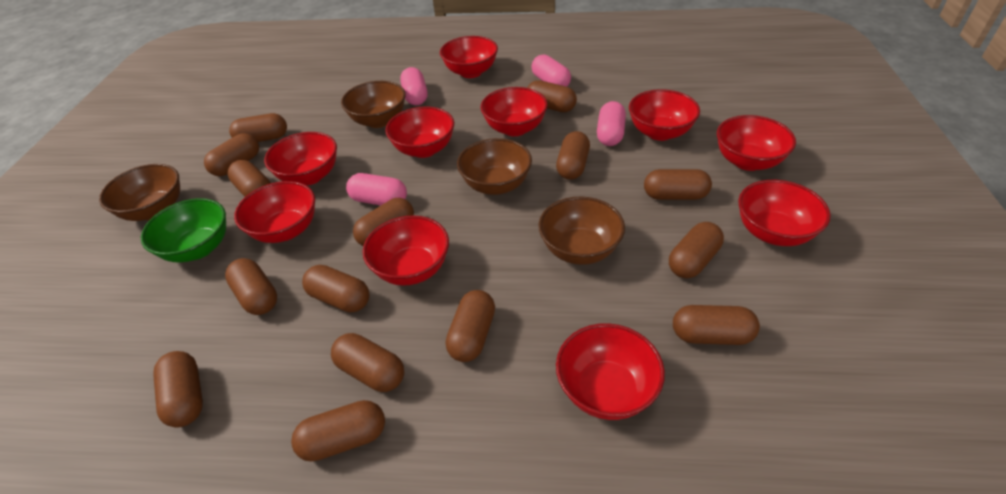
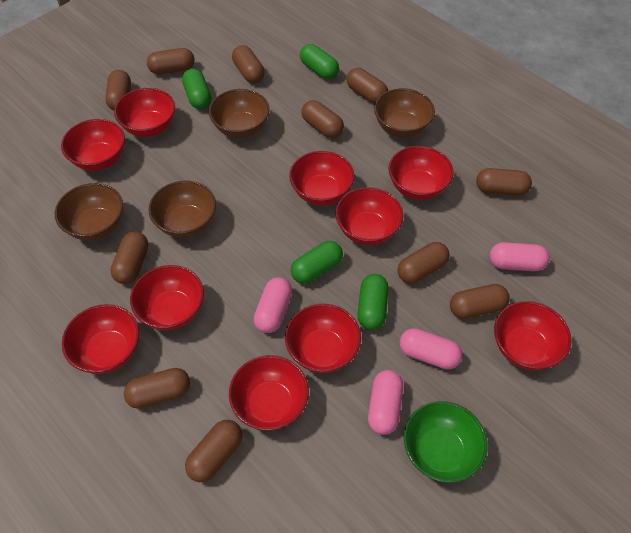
brown capsule: 15 -> 11
green capsule: 0 -> 4

